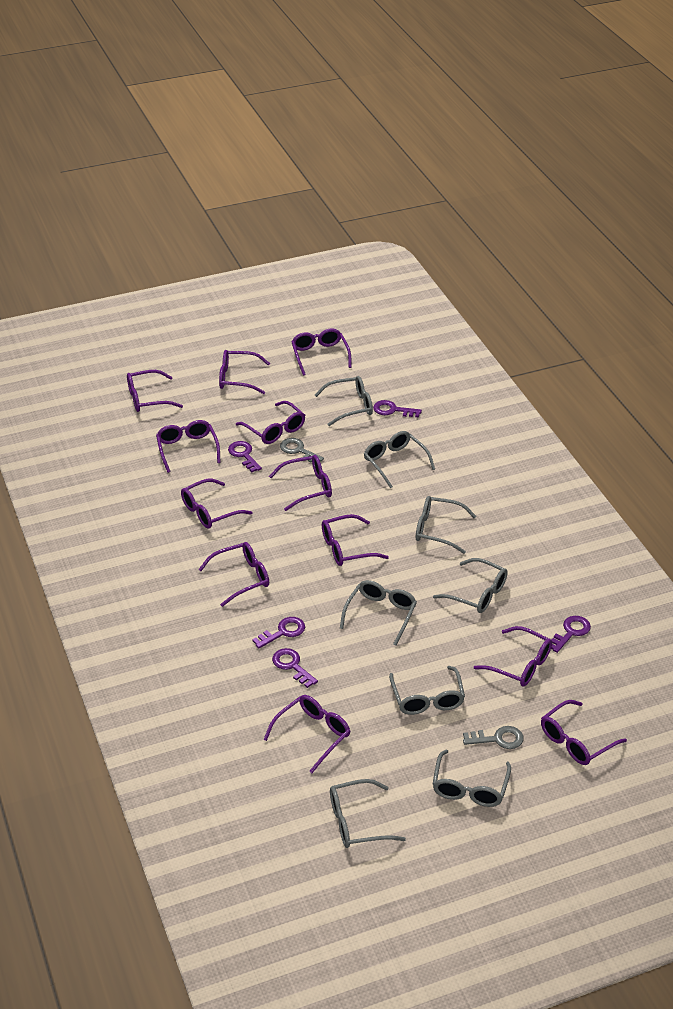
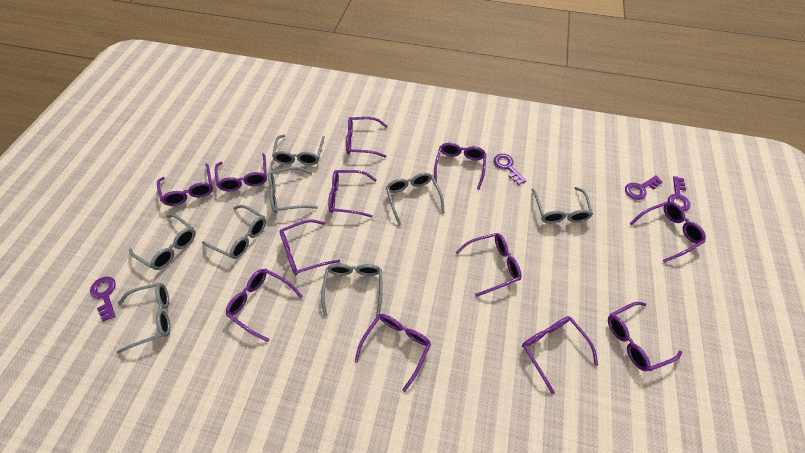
grey key: 2 -> 0
purple key: 5 -> 4

